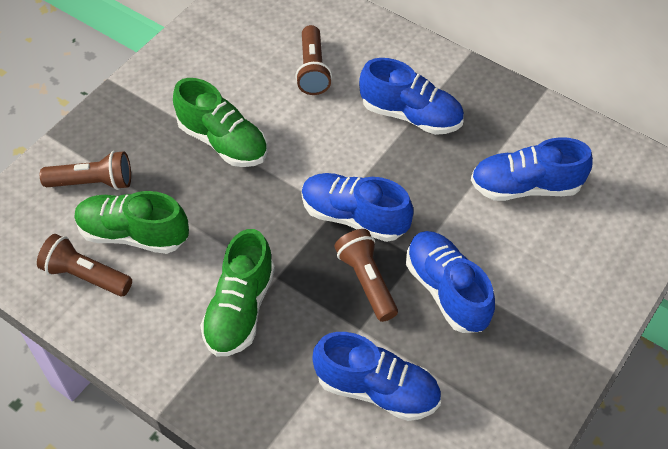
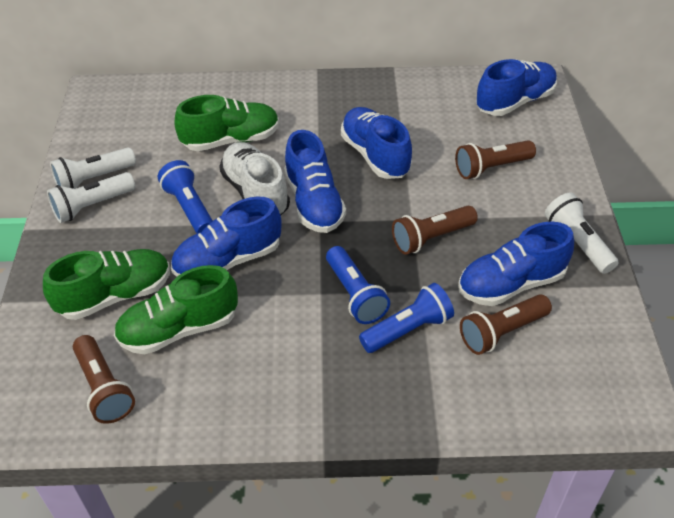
blue flashlight: 0 -> 3
white flashlight: 0 -> 3
white shoe: 0 -> 1

